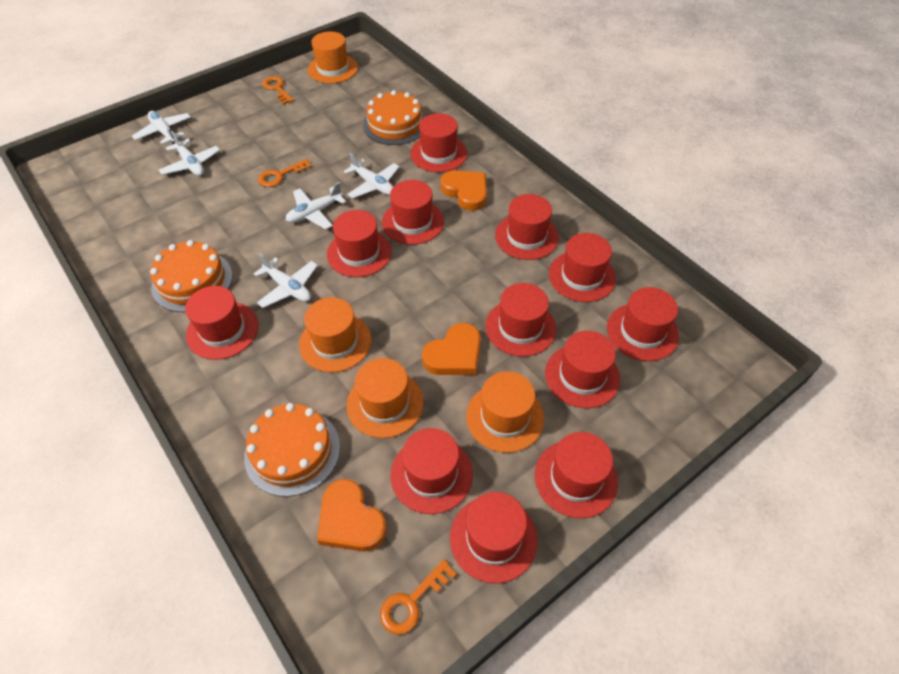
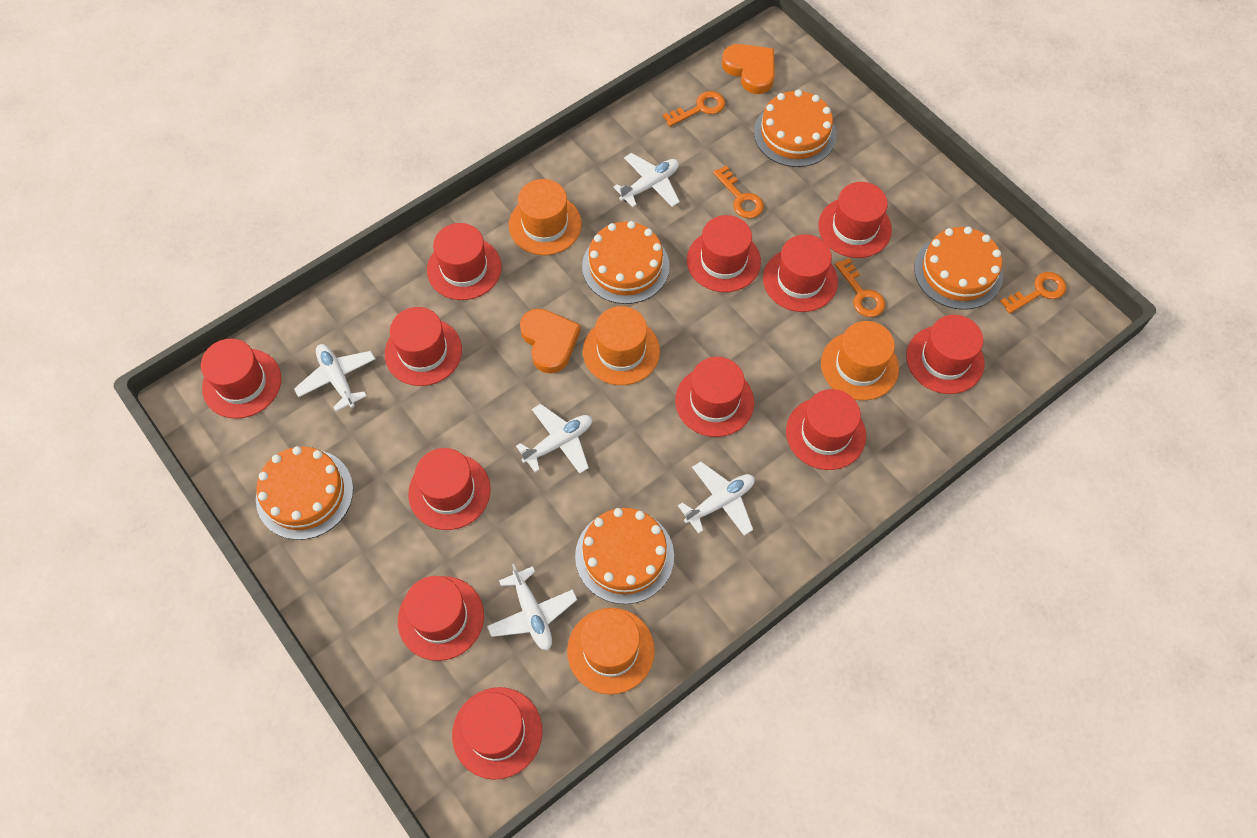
orange cake: 3 -> 5
orange heart: 3 -> 2
orange key: 3 -> 4

